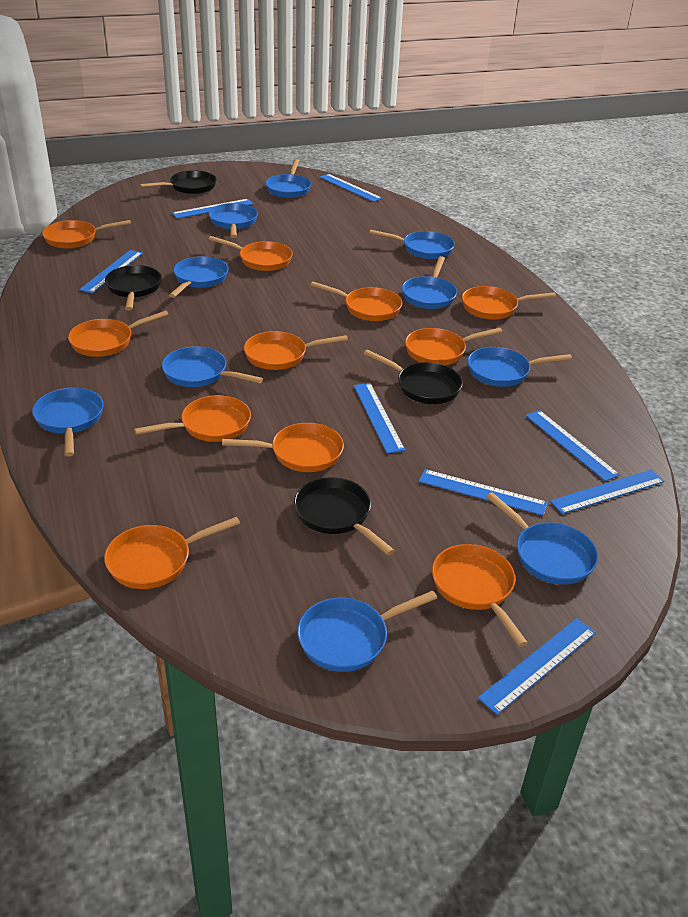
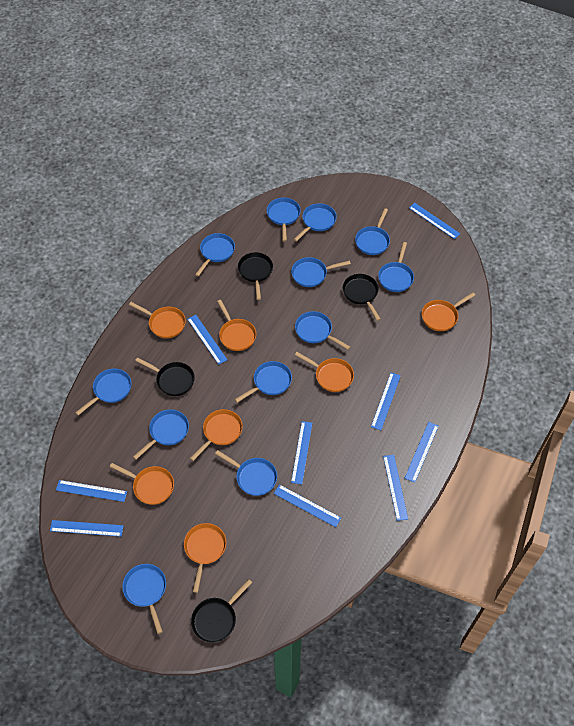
blue pan: 10 -> 12
blue ruler: 8 -> 9
orange pan: 11 -> 7

